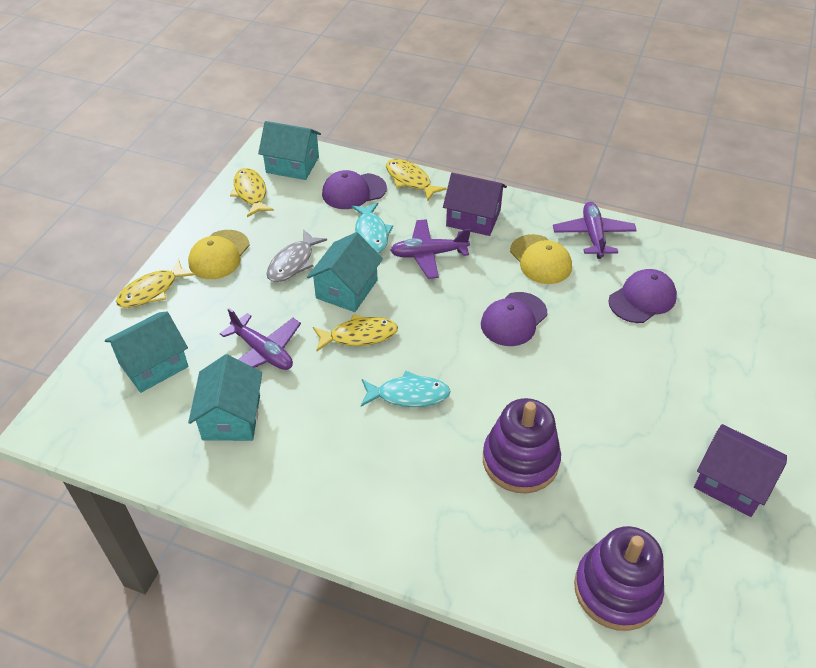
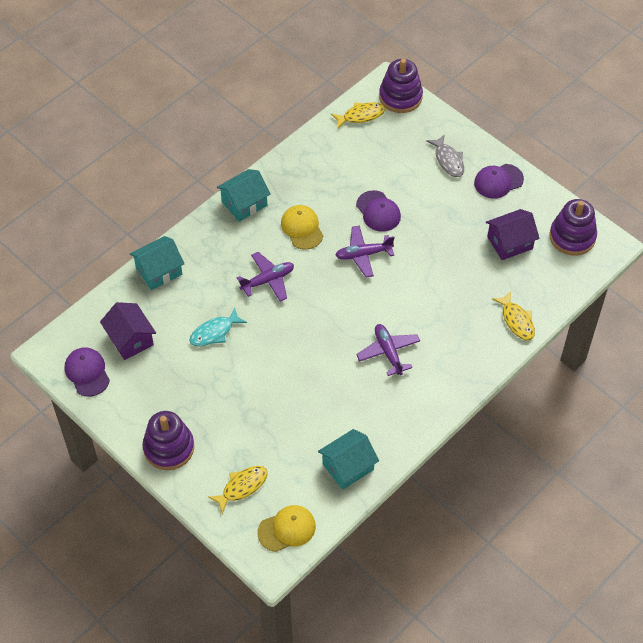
purple stacking toy: 2 -> 3
turquoise fish: 2 -> 1
turquoise house: 4 -> 3
yellow fish: 4 -> 3

